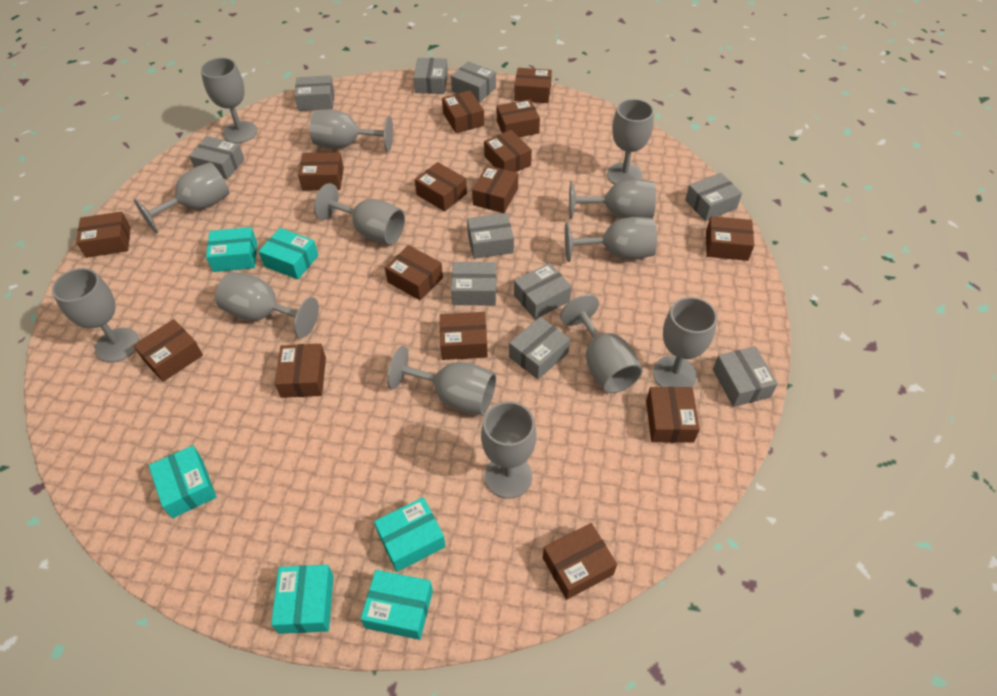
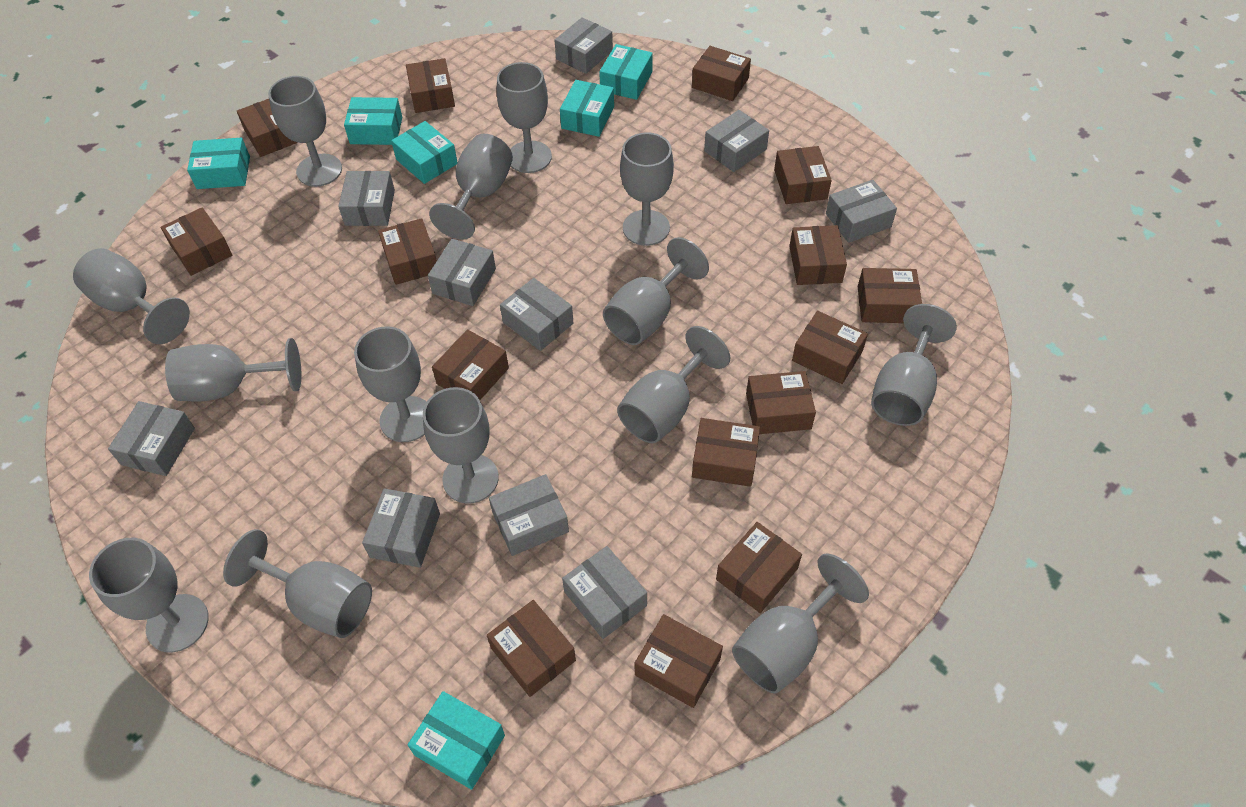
grey goblet: 13 -> 14

